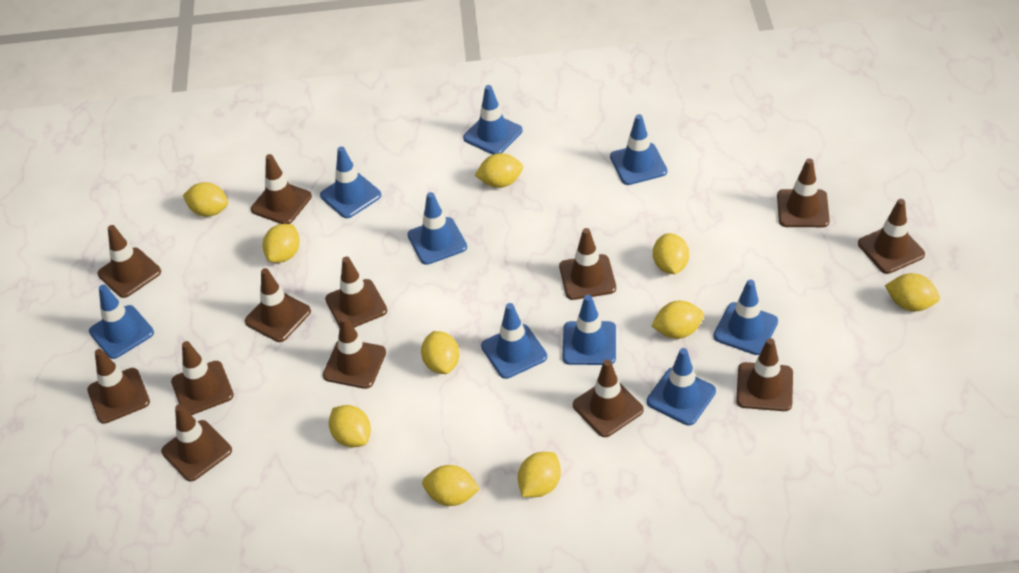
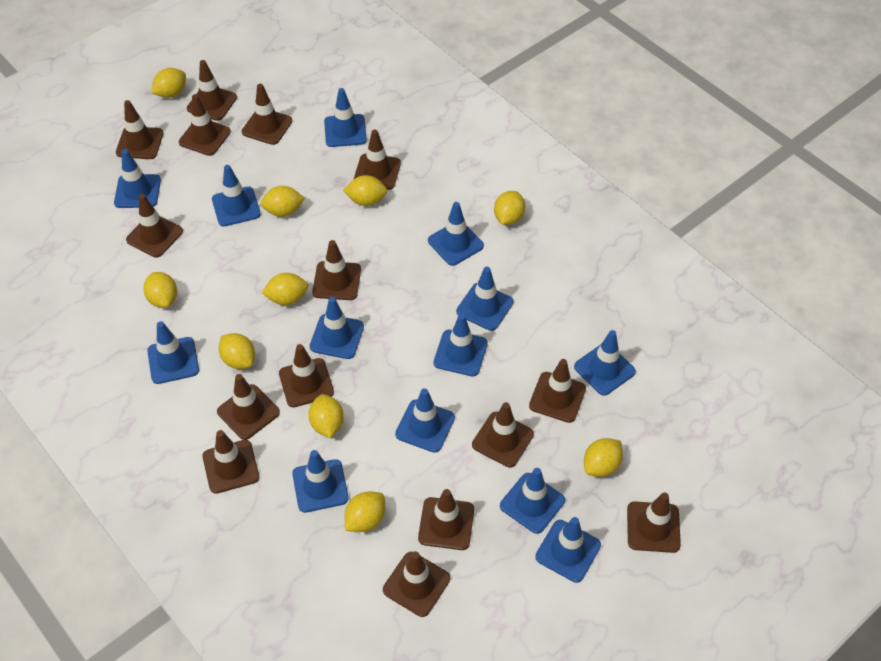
blue traffic cone: 9 -> 13
brown traffic cone: 13 -> 15

